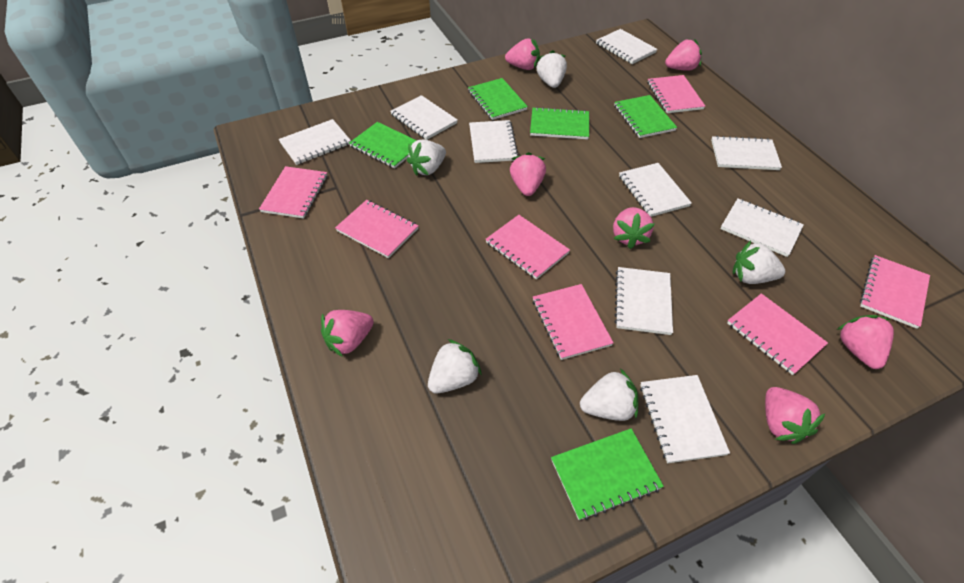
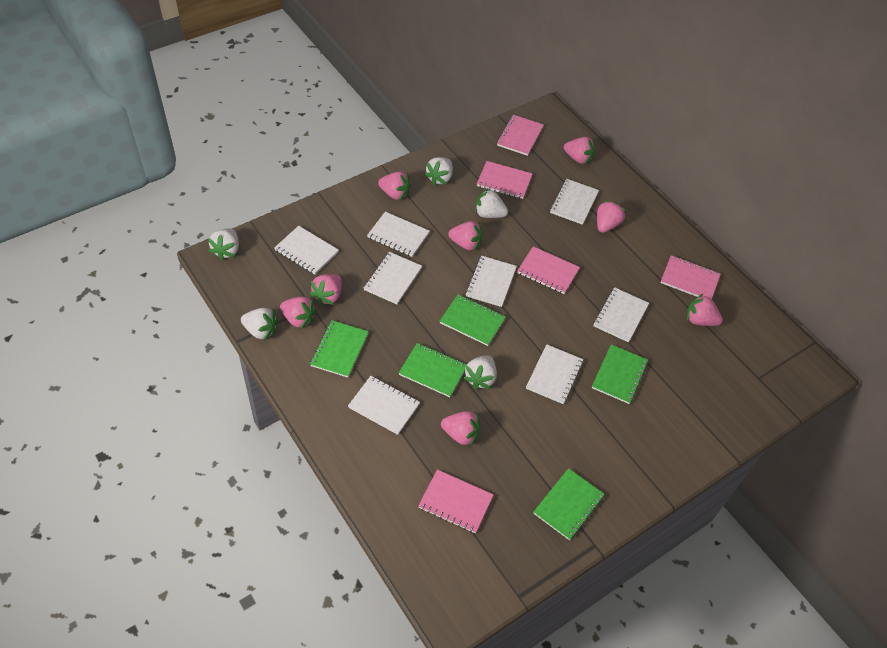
pink notebook: 7 -> 5
pink strawberry: 7 -> 8
white notebook: 9 -> 8

